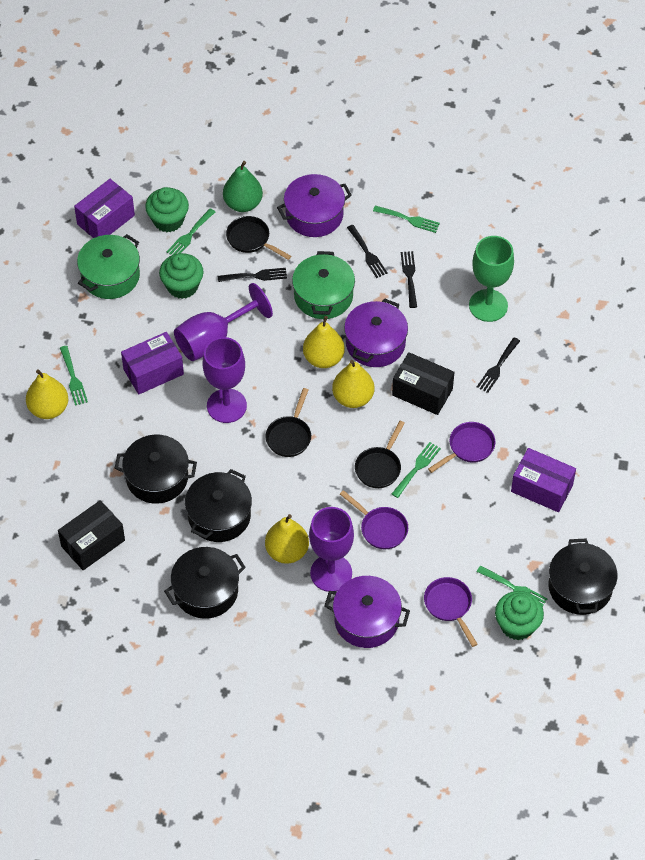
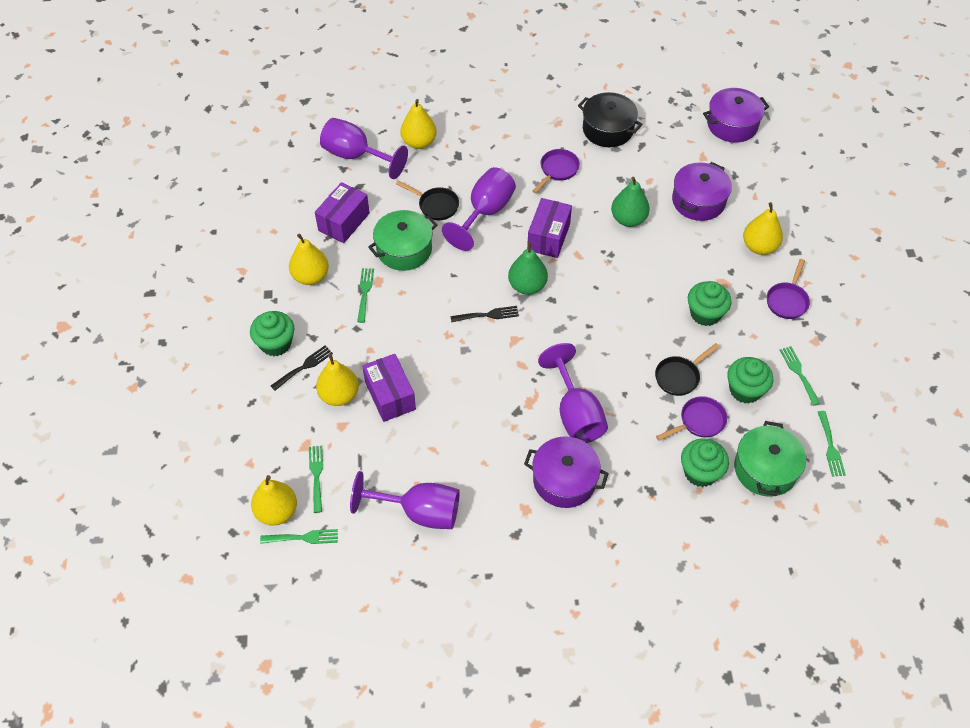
black box: 2 -> 0
black fork: 4 -> 2
black pan: 3 -> 2
black pot: 4 -> 1
green cupcake: 3 -> 4
green goblet: 1 -> 0
green pear: 1 -> 2
purple goblet: 3 -> 4
yellow pear: 4 -> 5

